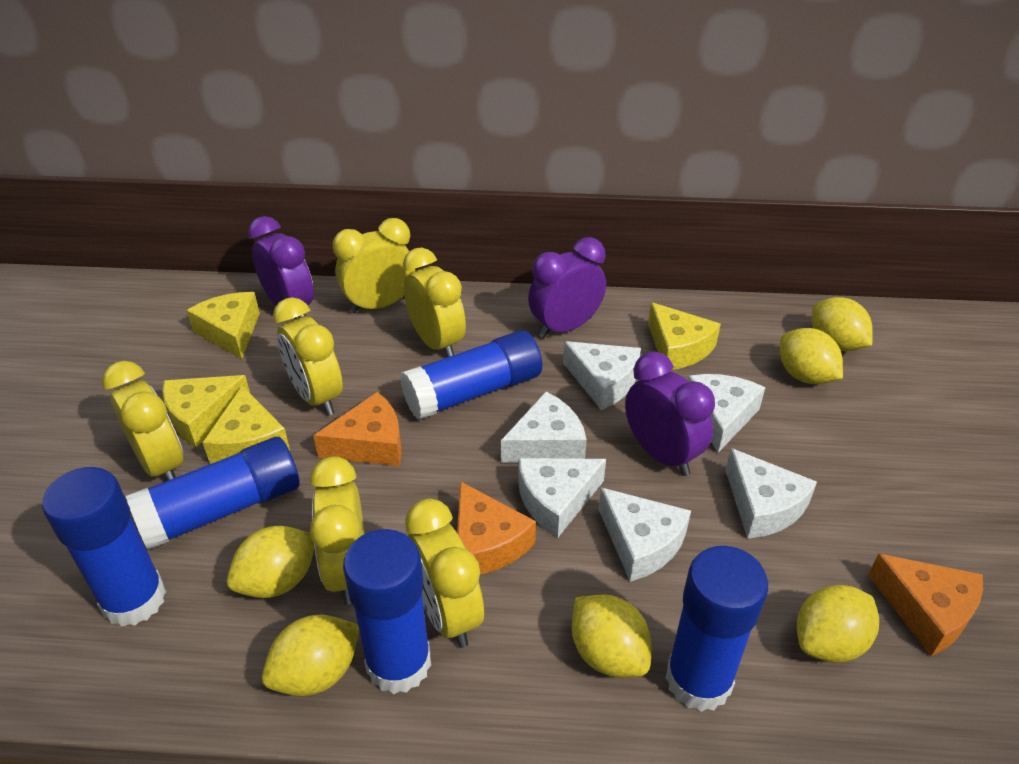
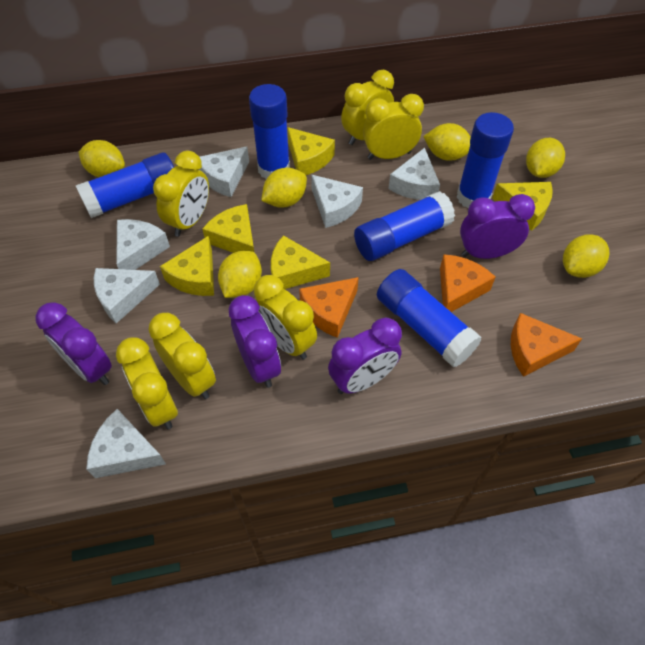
purple clock: 3 -> 4
yellow cheese: 4 -> 5

